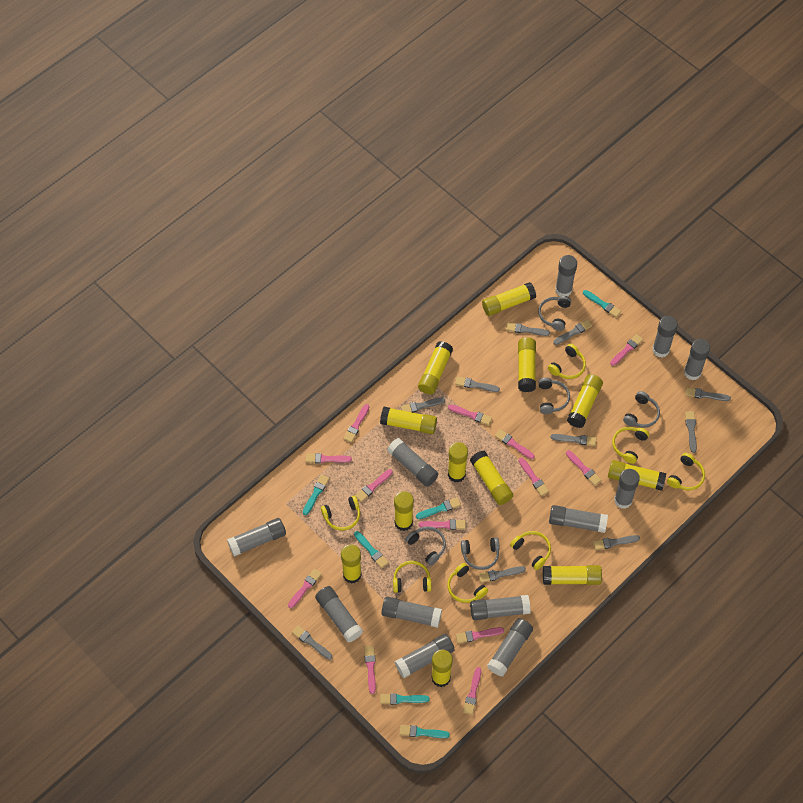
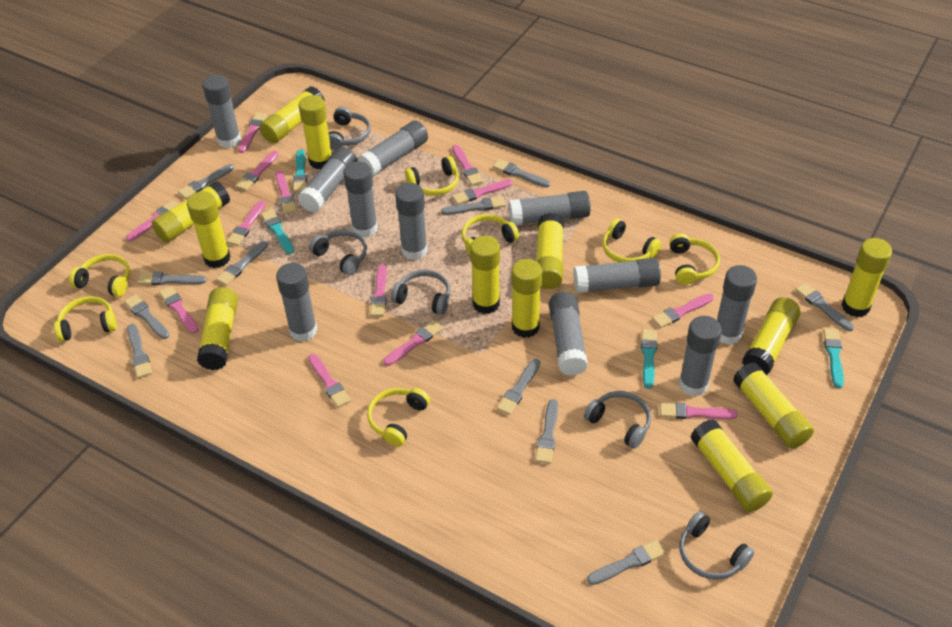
grey brush: 10 -> 11
grey glue stick: 12 -> 11
turquoise brush: 6 -> 4

